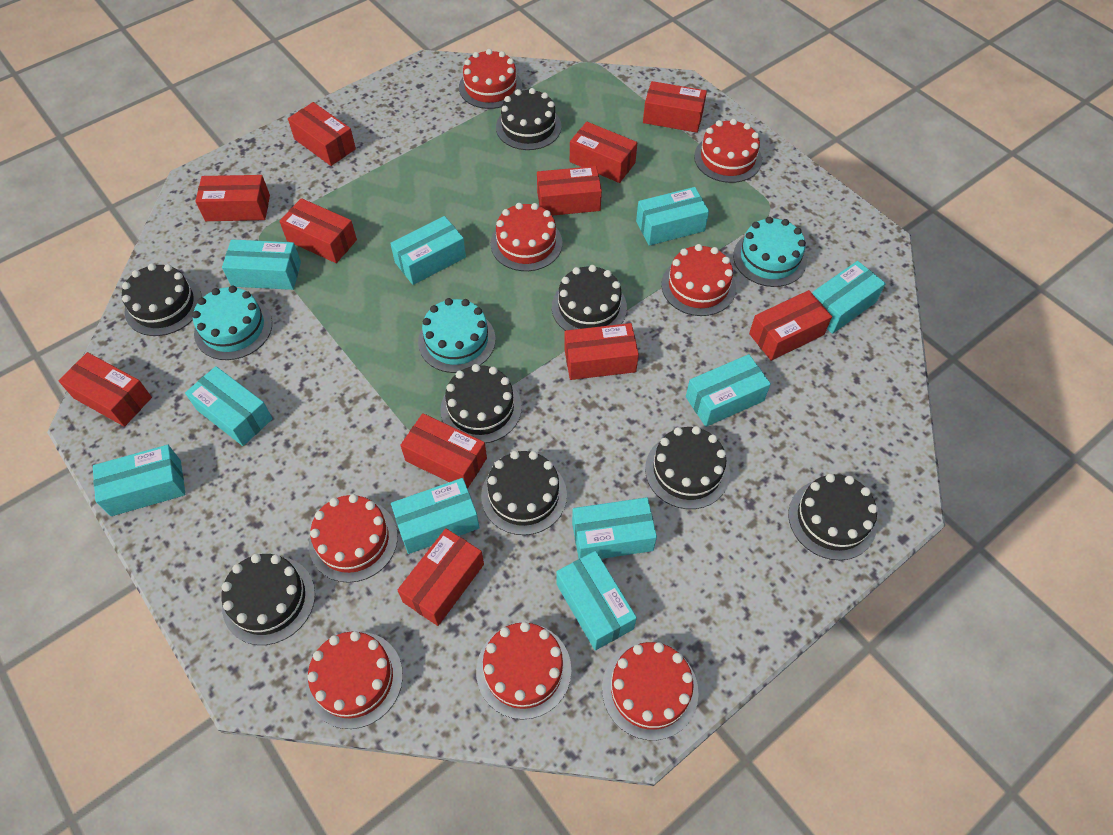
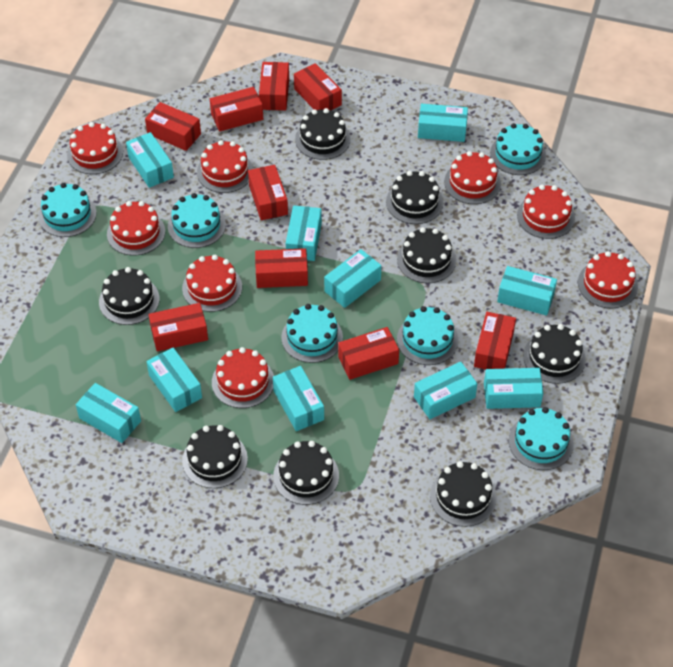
red box: 11 -> 9
turquoise cake: 3 -> 6

